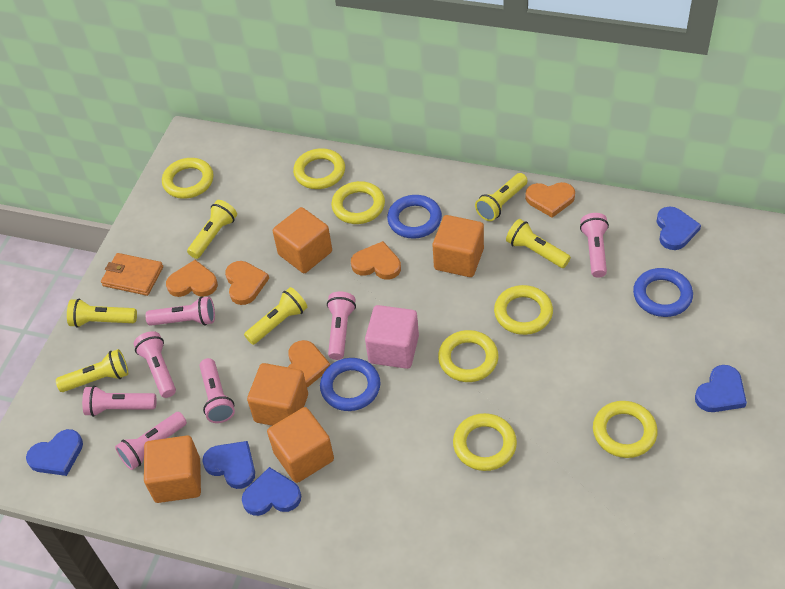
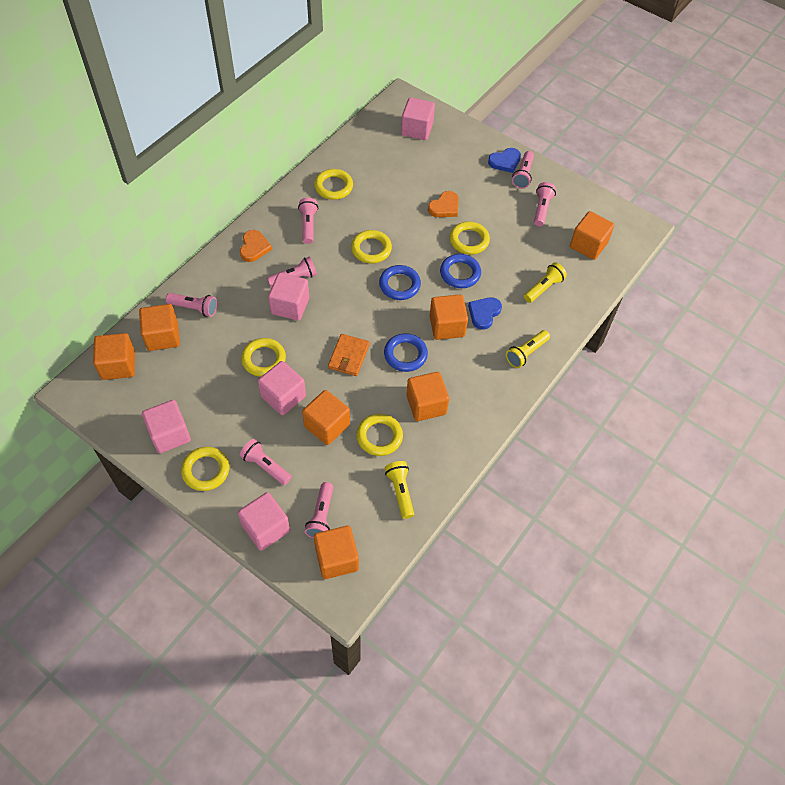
blue heart: 5 -> 2
orange cube: 5 -> 7
orange heart: 5 -> 2
pink cube: 1 -> 5
yellow flashlight: 6 -> 3
yellow ring: 7 -> 6

